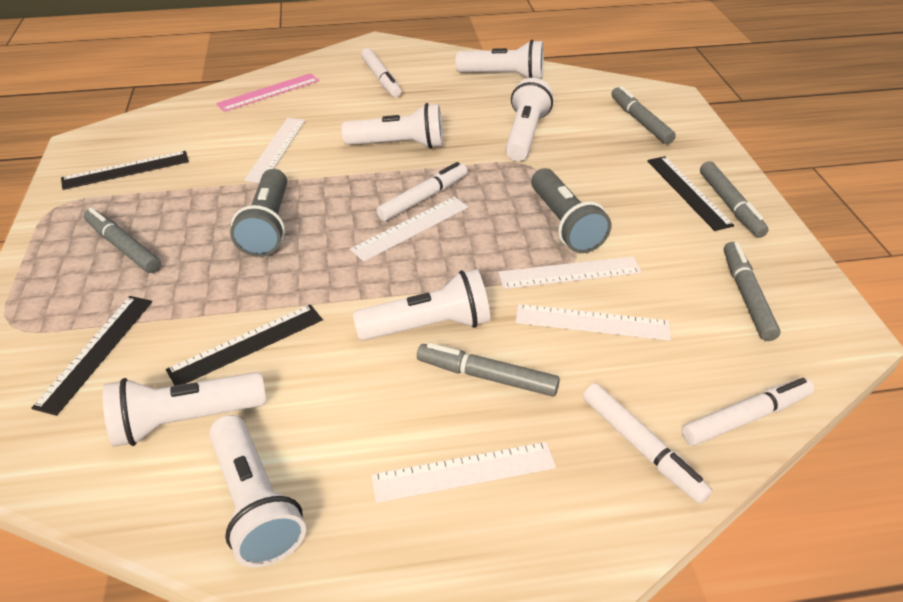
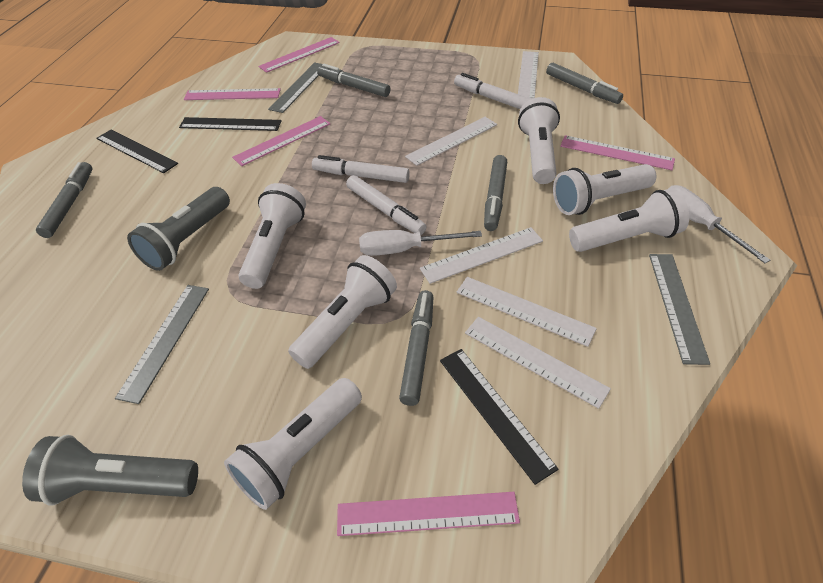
black ruler: 4 -> 3
grey ruler: 0 -> 3
pink ruler: 1 -> 5
white marker: 4 -> 3
white screwdriver: 0 -> 2

